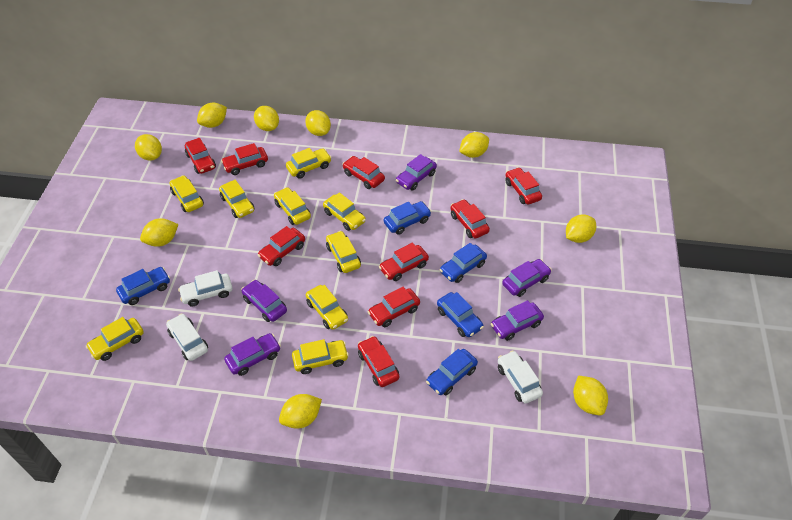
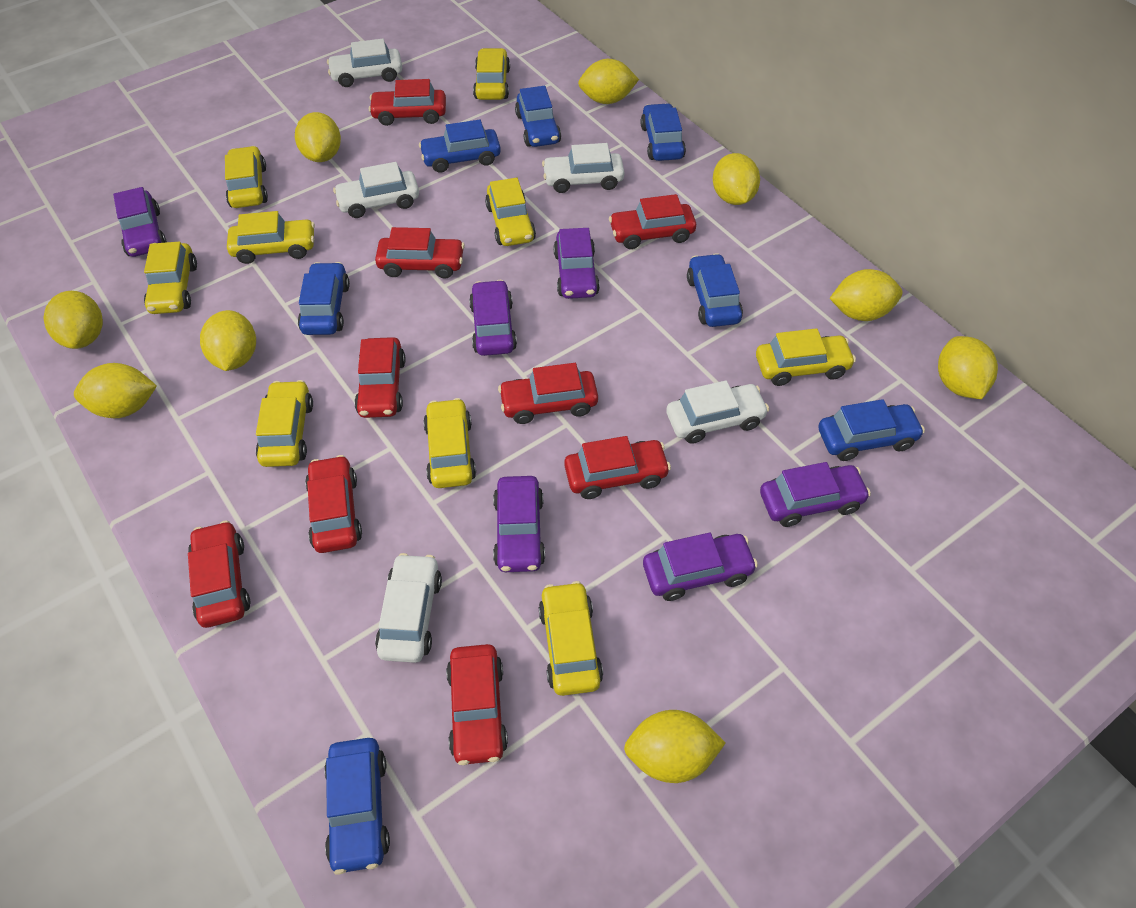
blue car: 5 -> 7
purple car: 5 -> 6
white car: 3 -> 5

